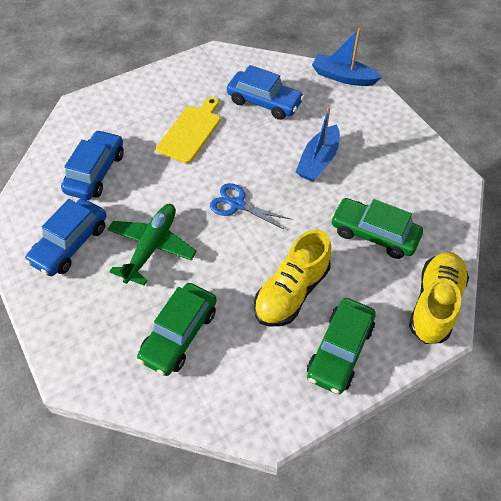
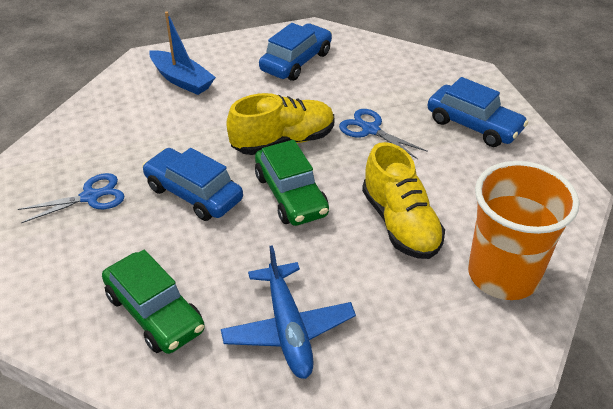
blue boat: 2 -> 1
blue plane: 0 -> 1
blue scissors: 1 -> 2
green car: 3 -> 2
green plane: 1 -> 0
orange cup: 0 -> 1
yellow cutting board: 1 -> 0

